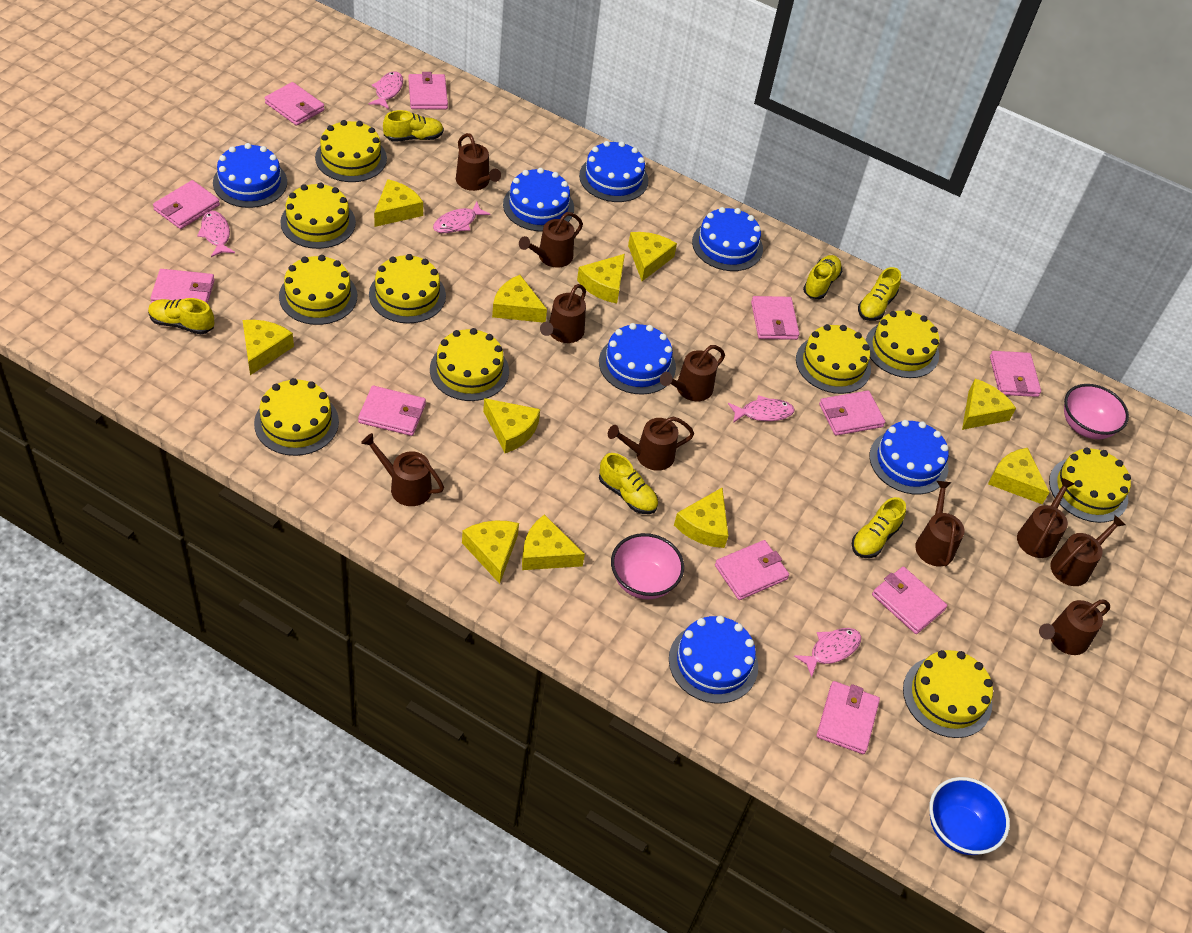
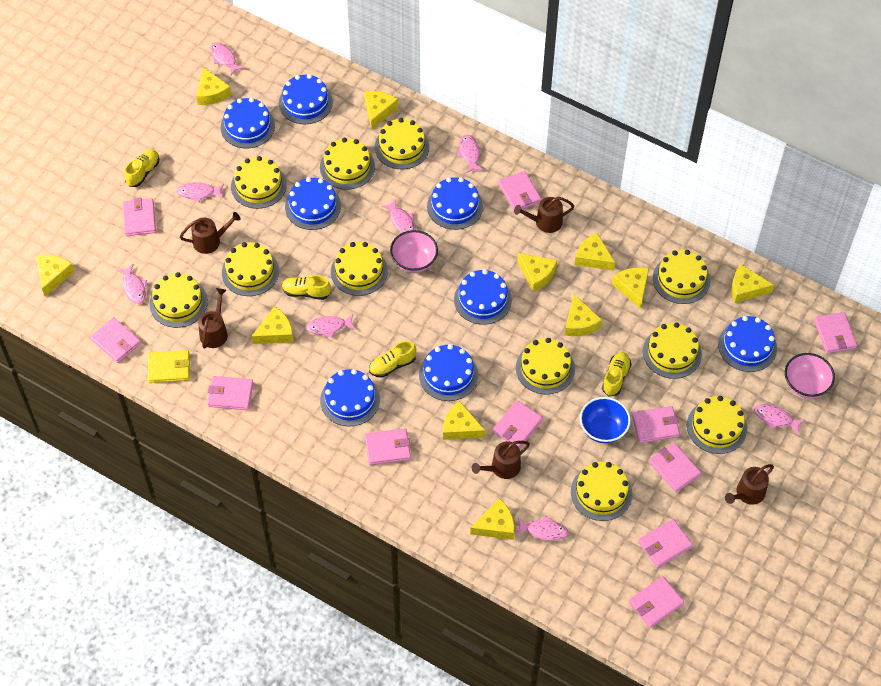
blue cake: 7 -> 8
brown watering can: 10 -> 5
pink fish: 5 -> 8
yellow cake: 10 -> 11
yellow shoe: 6 -> 4
yellow wallet: 0 -> 1

